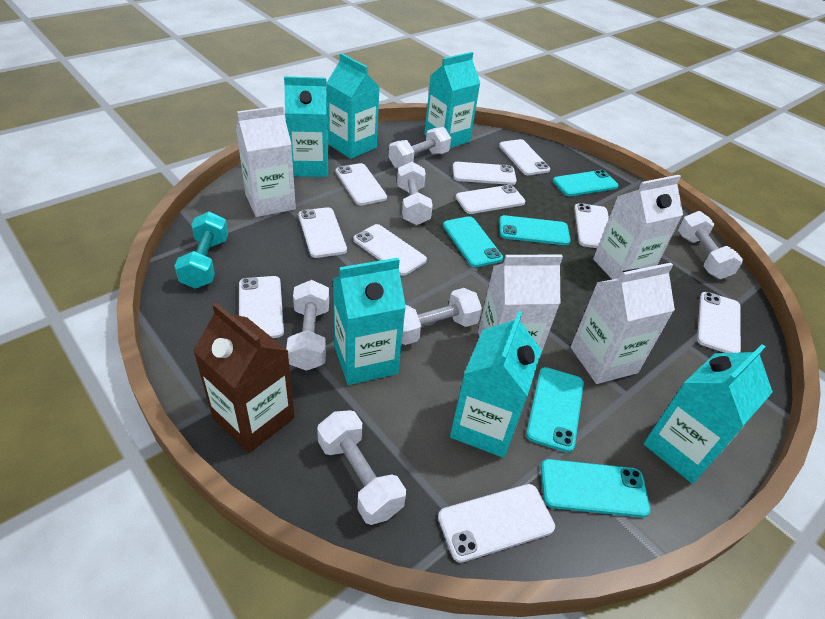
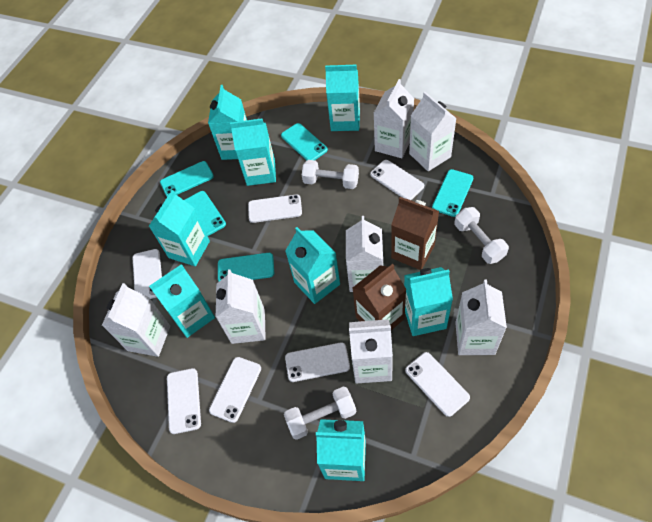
brown carton: 1 -> 2
turquoise carton: 6 -> 8
turquoise dumbbell: 1 -> 0
white carton: 4 -> 7
white dumbbell: 6 -> 3
white phone: 10 -> 7

